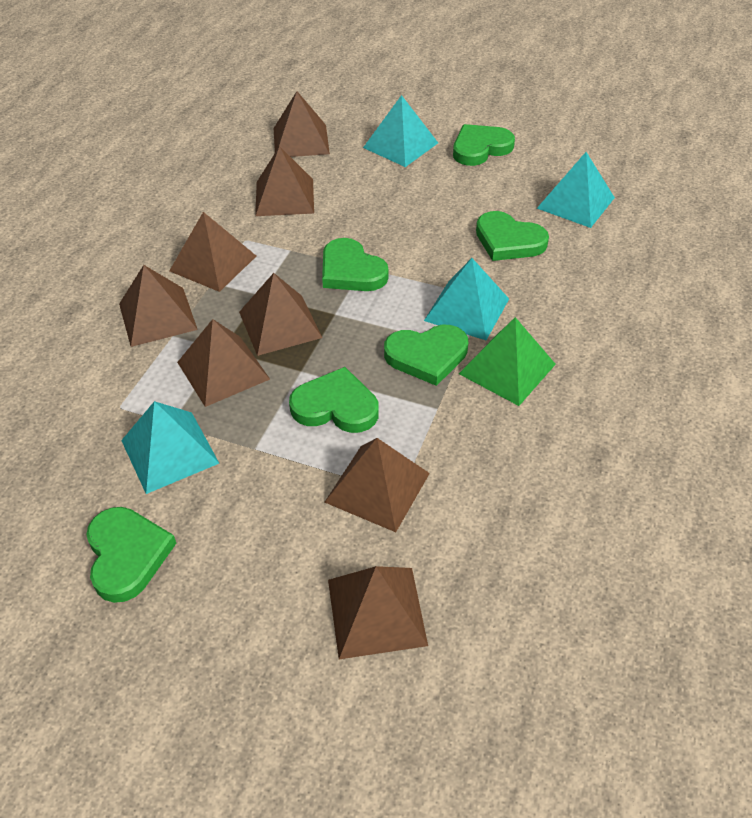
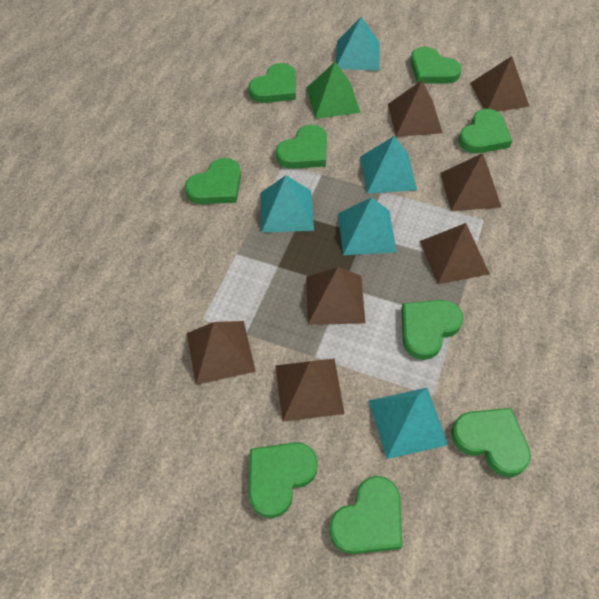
brown pyramid: 8 -> 7
green heart: 6 -> 9
turquoise pyramid: 4 -> 5

